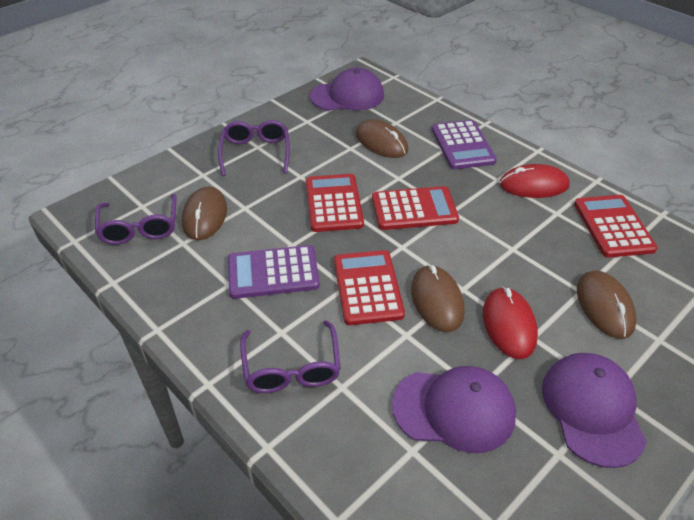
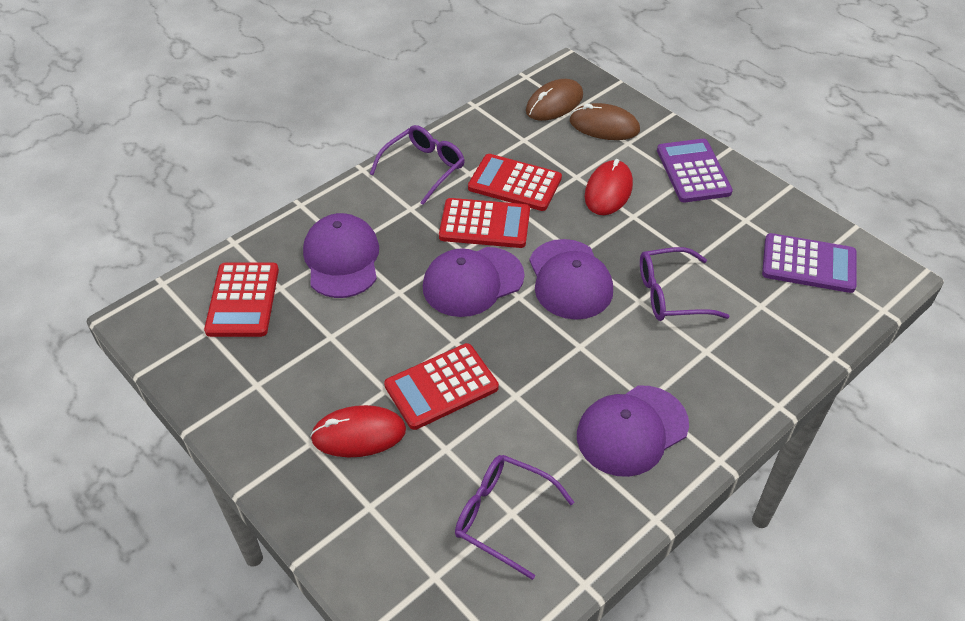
brown mouse: 4 -> 2
purple cap: 3 -> 4

